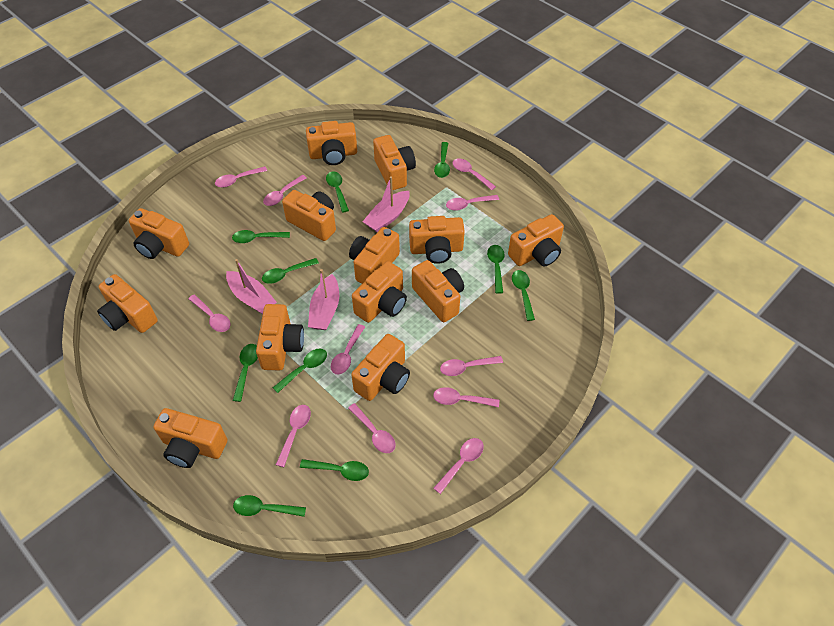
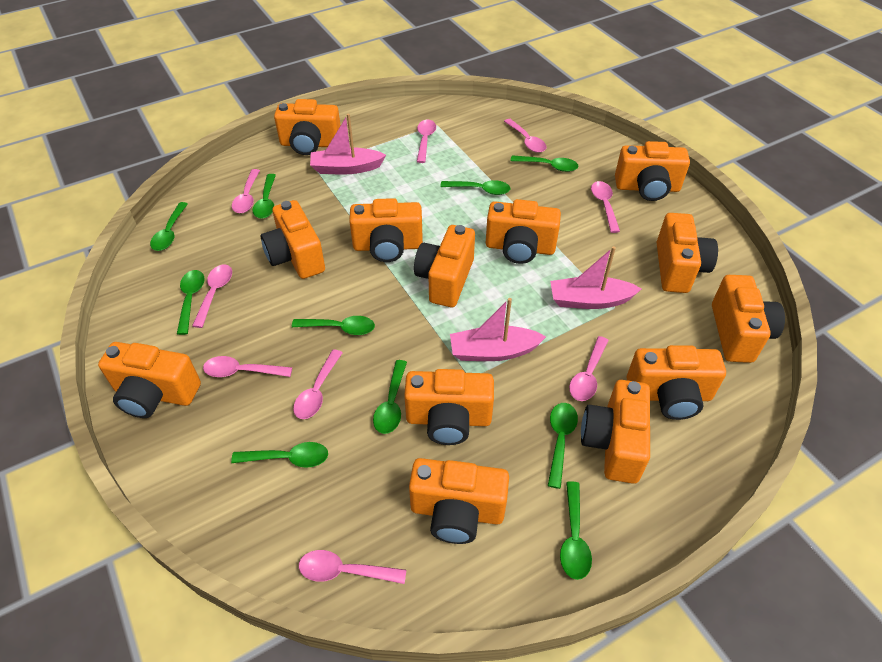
pink spoon: 11 -> 9

